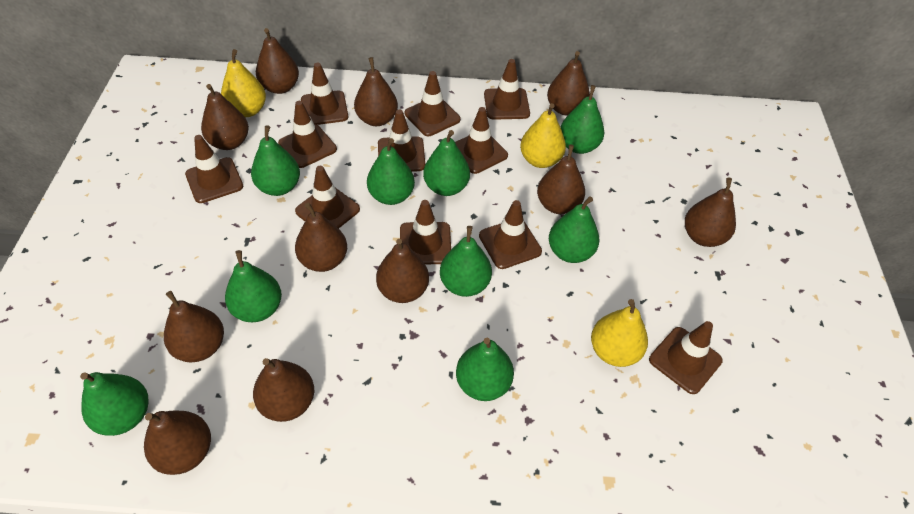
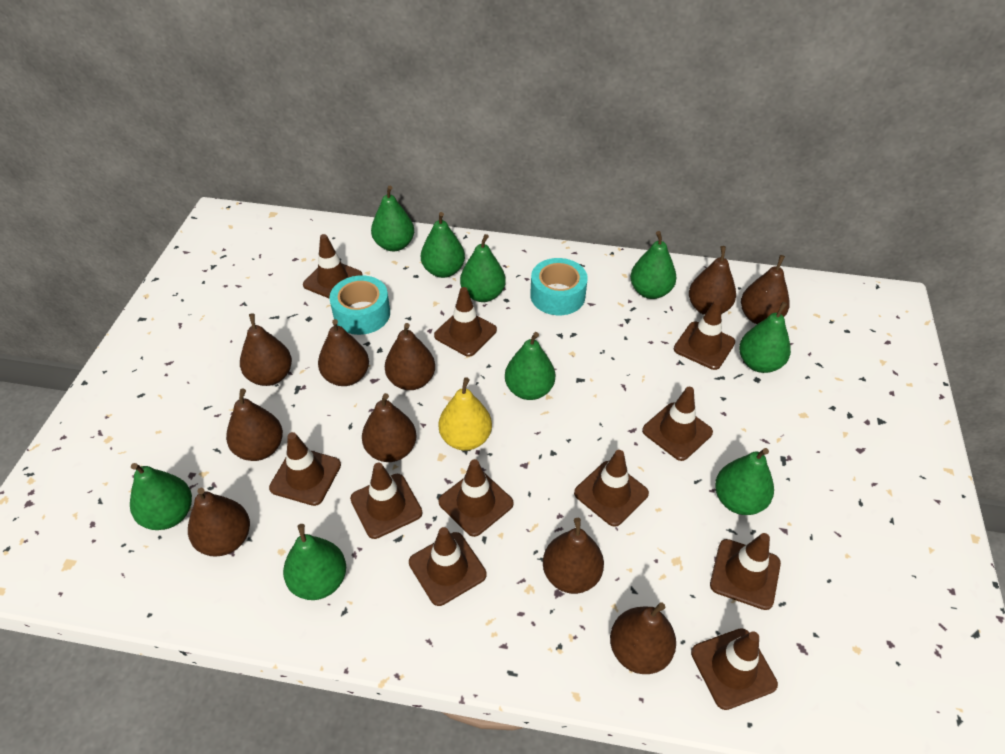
brown pear: 11 -> 10
turquoise tape: 0 -> 2
yellow pear: 3 -> 1

